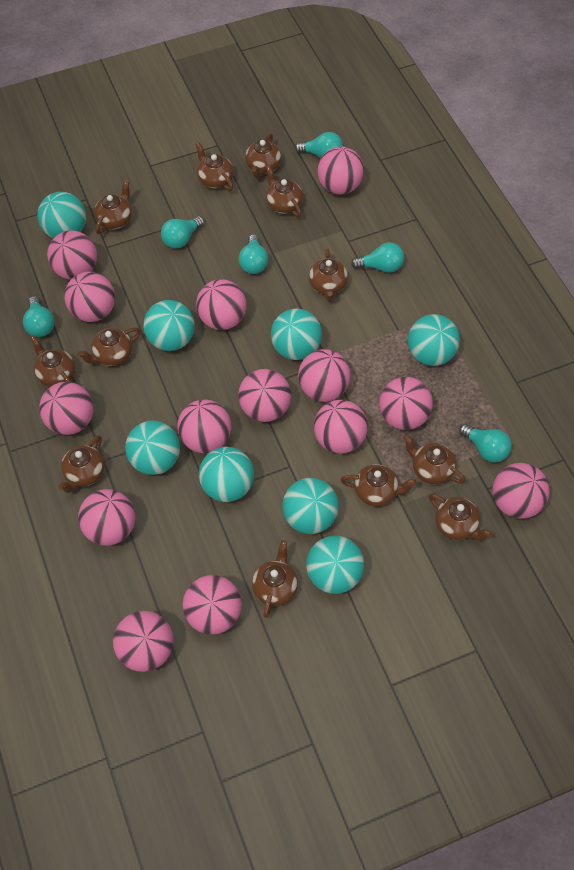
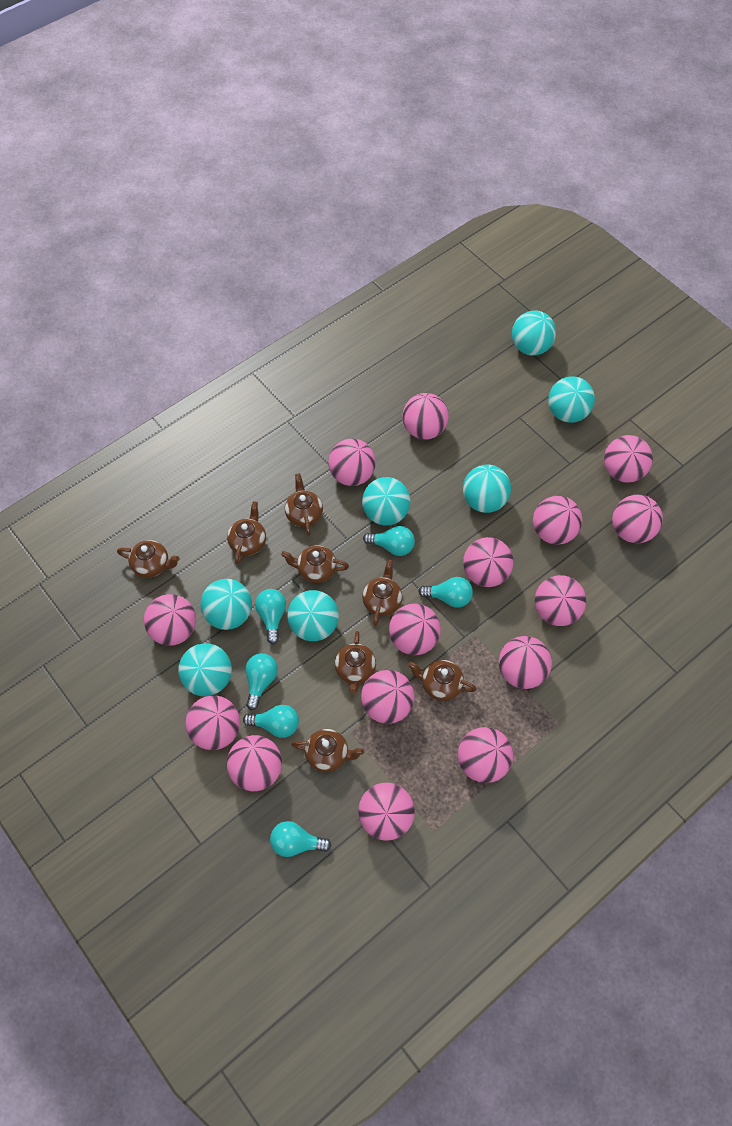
brown teapot: 12 -> 8
pink ball: 14 -> 15
turquoise ball: 8 -> 7

